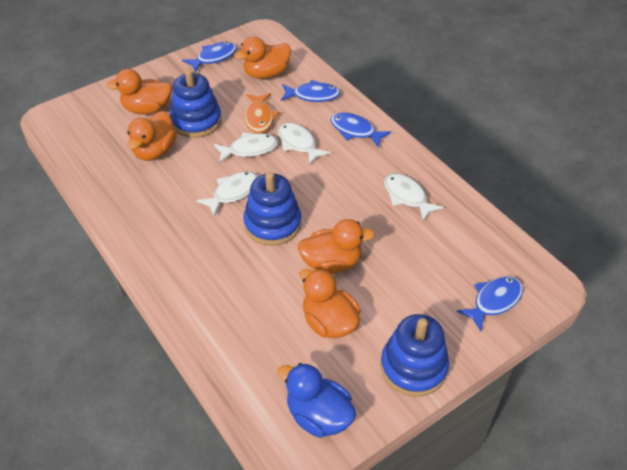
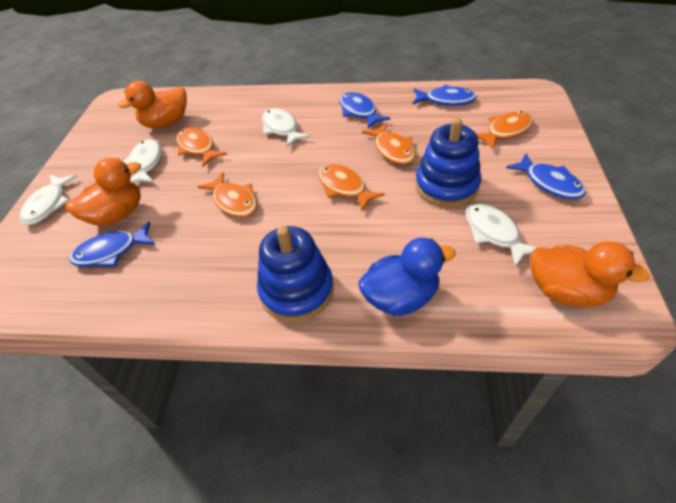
blue stacking toy: 3 -> 2
orange duck: 5 -> 3
orange fish: 1 -> 5

